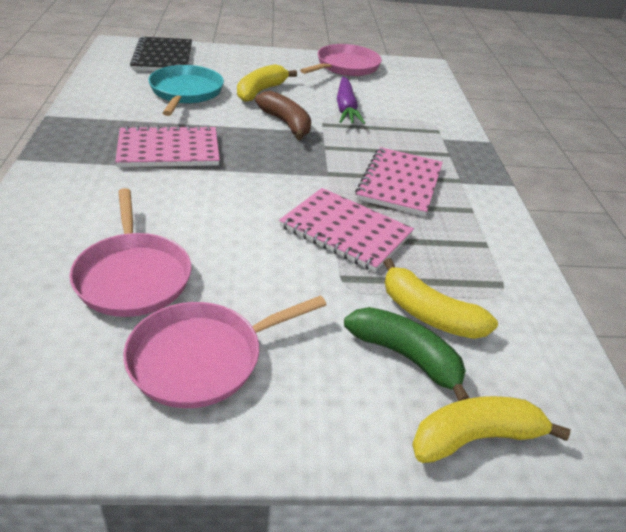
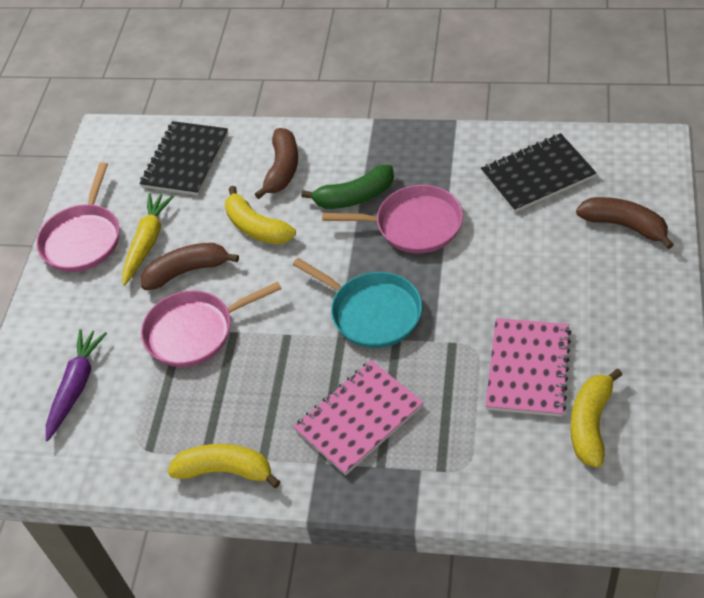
black notebook: 1 -> 2
brown banana: 1 -> 3
pink notebook: 3 -> 2
yellow carrot: 0 -> 1

